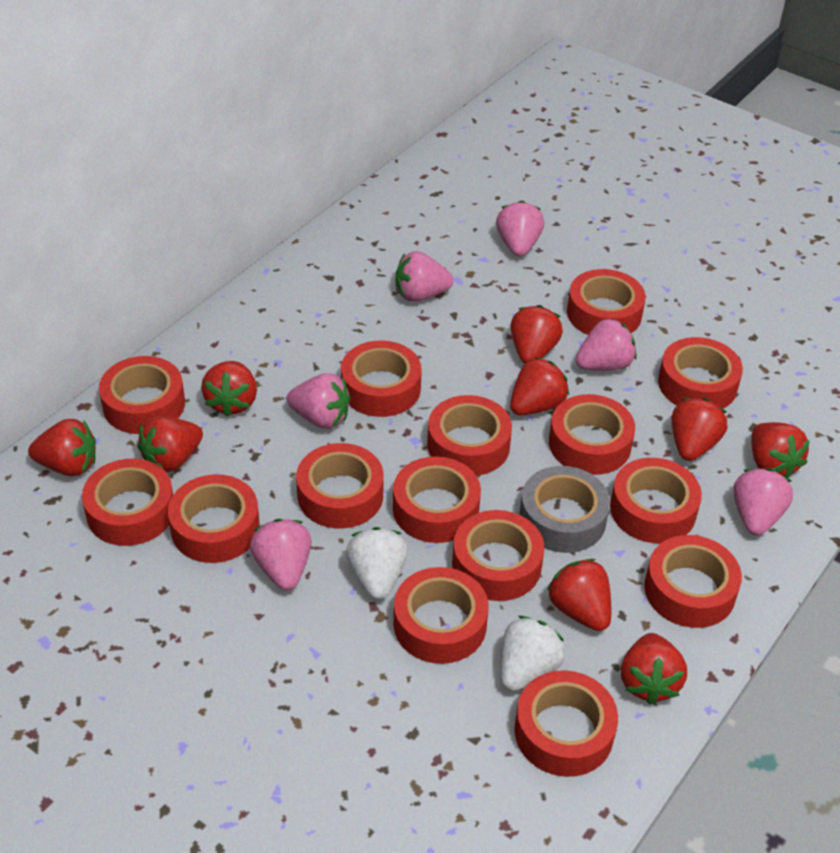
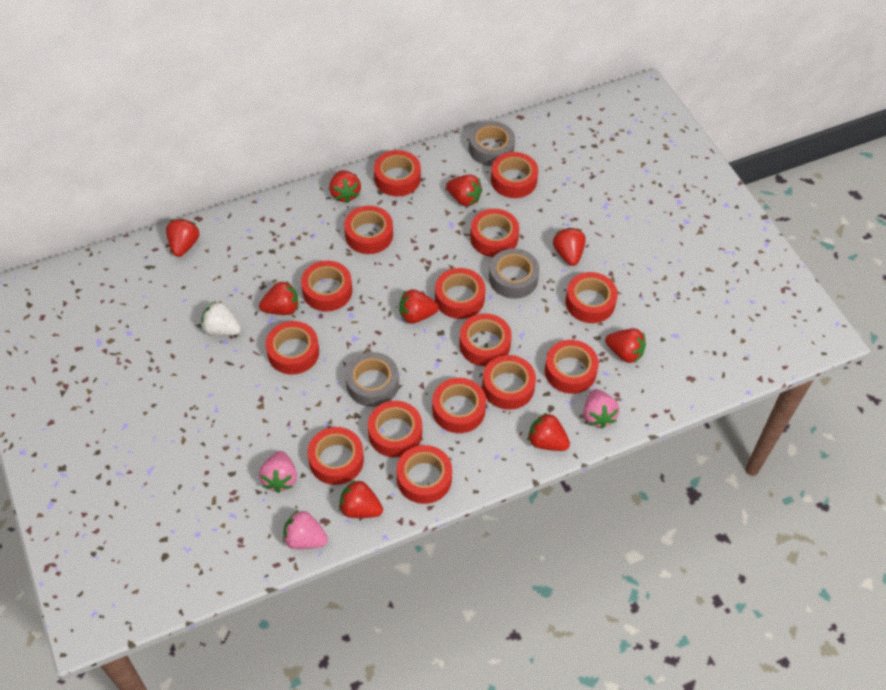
grey tape: 1 -> 3
pink strawberry: 6 -> 3
white strawberry: 2 -> 1

